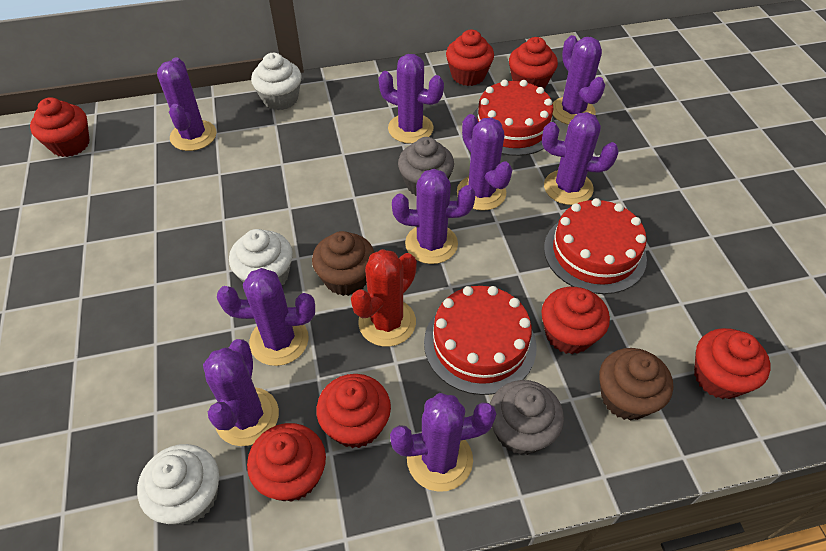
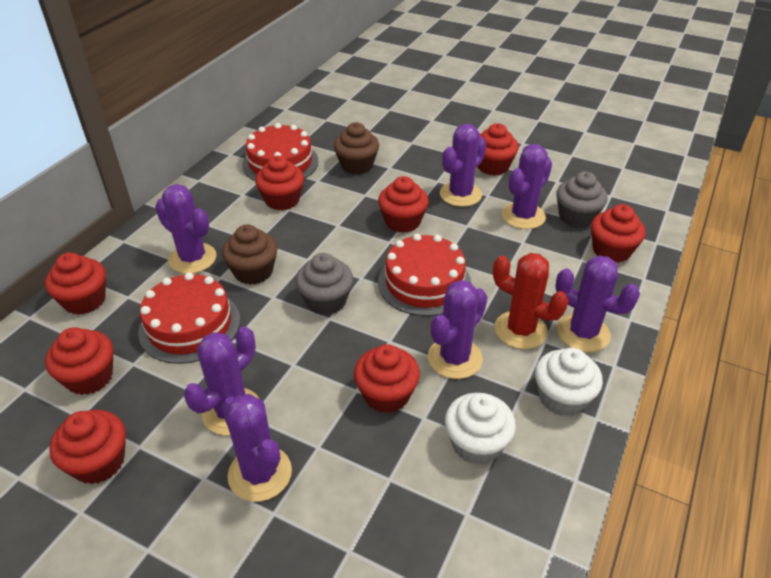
purple cactus: 9 -> 7
red cupcake: 7 -> 8
white cupcake: 3 -> 2

